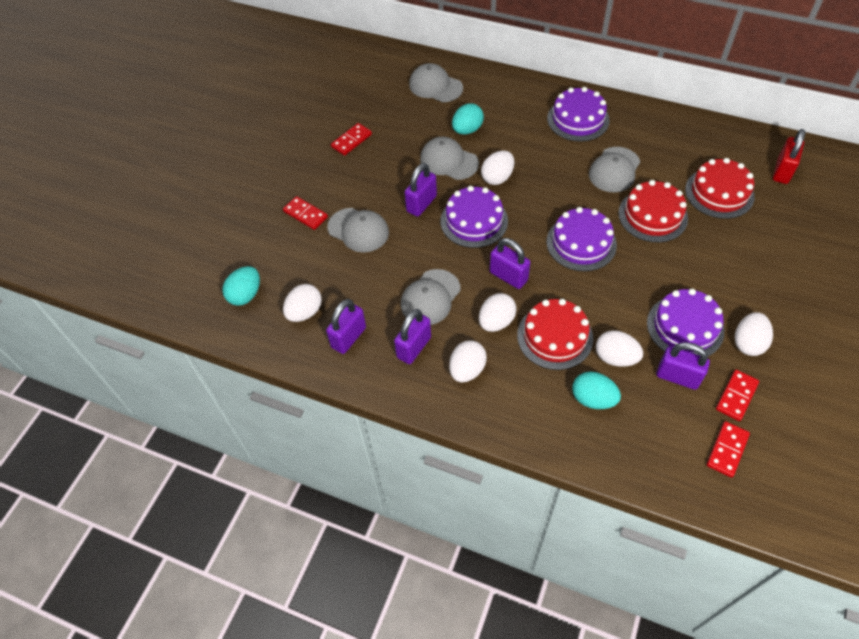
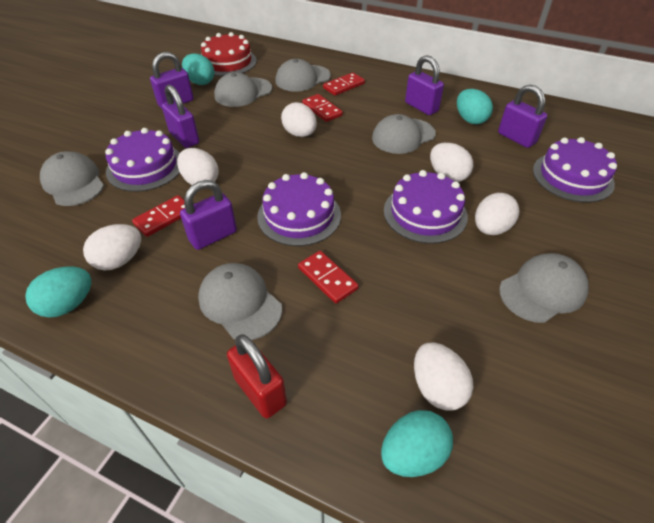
grey cap: 5 -> 6
red cake: 3 -> 1
turquoise egg: 3 -> 4

